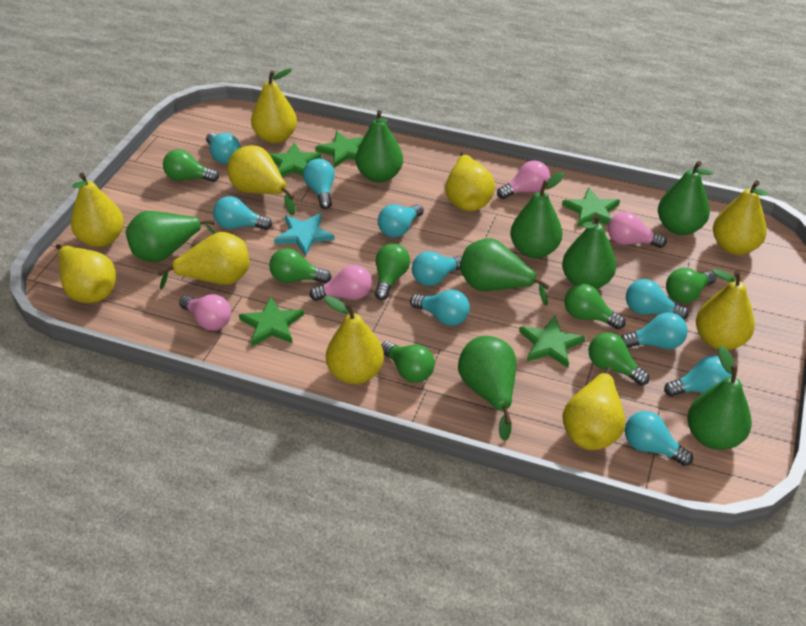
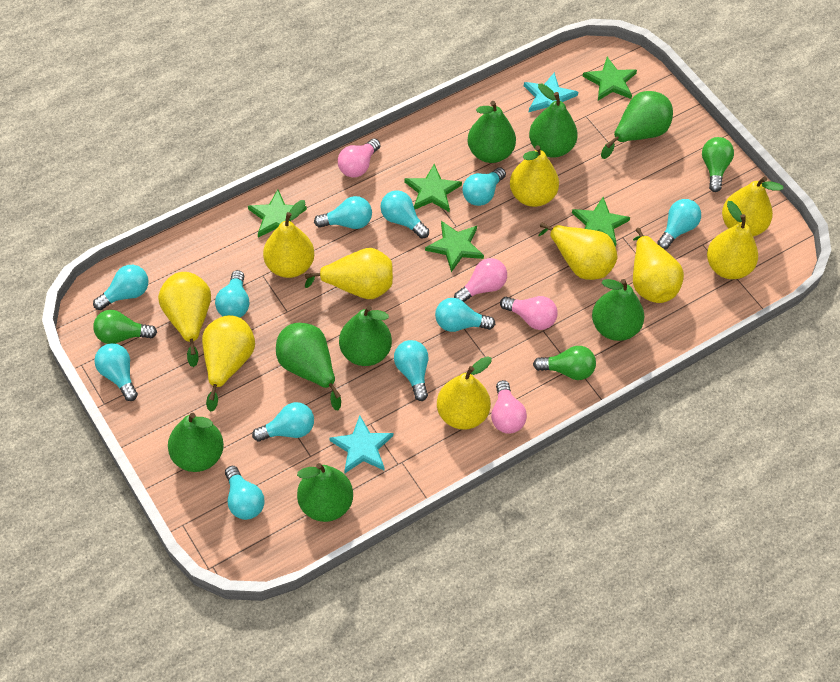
green light bulb: 7 -> 3
turquoise light bulb: 10 -> 11
turquoise star: 1 -> 2

